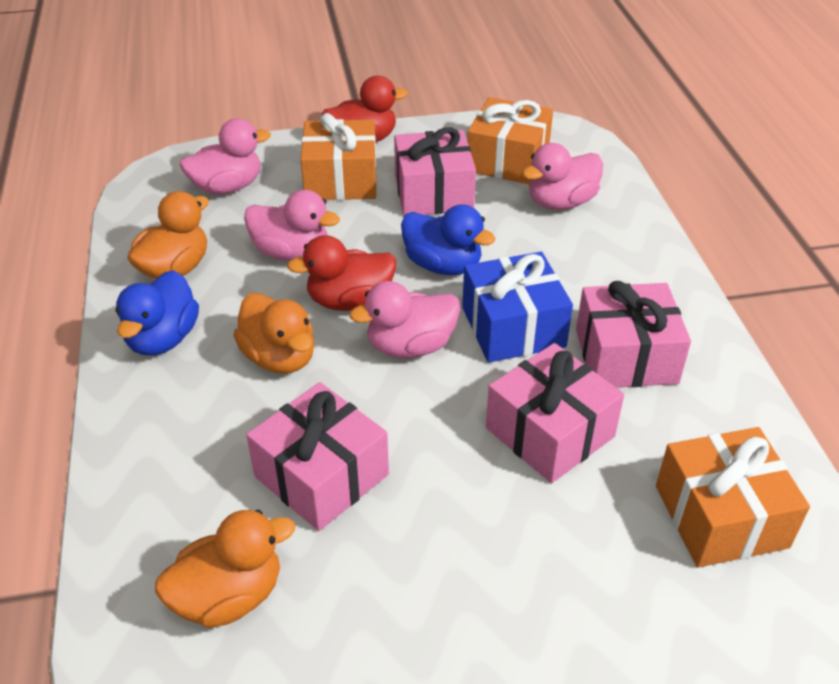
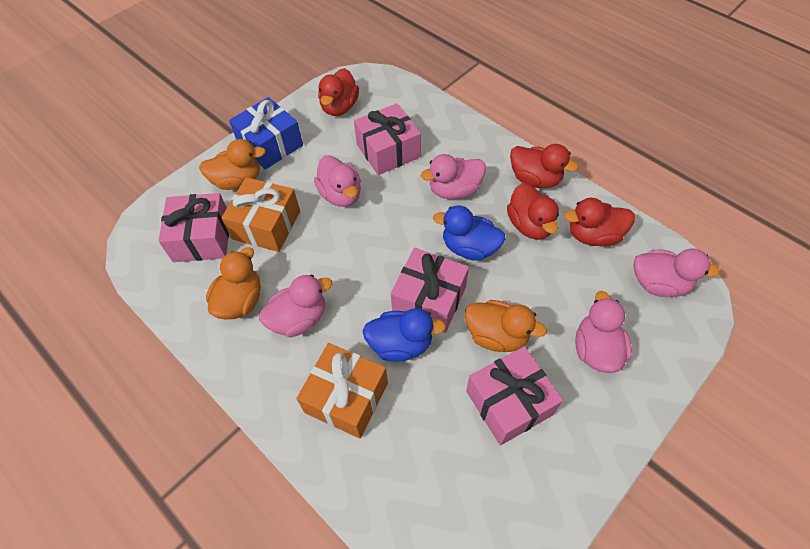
orange gift: 3 -> 2
pink duck: 4 -> 5
red duck: 2 -> 4

